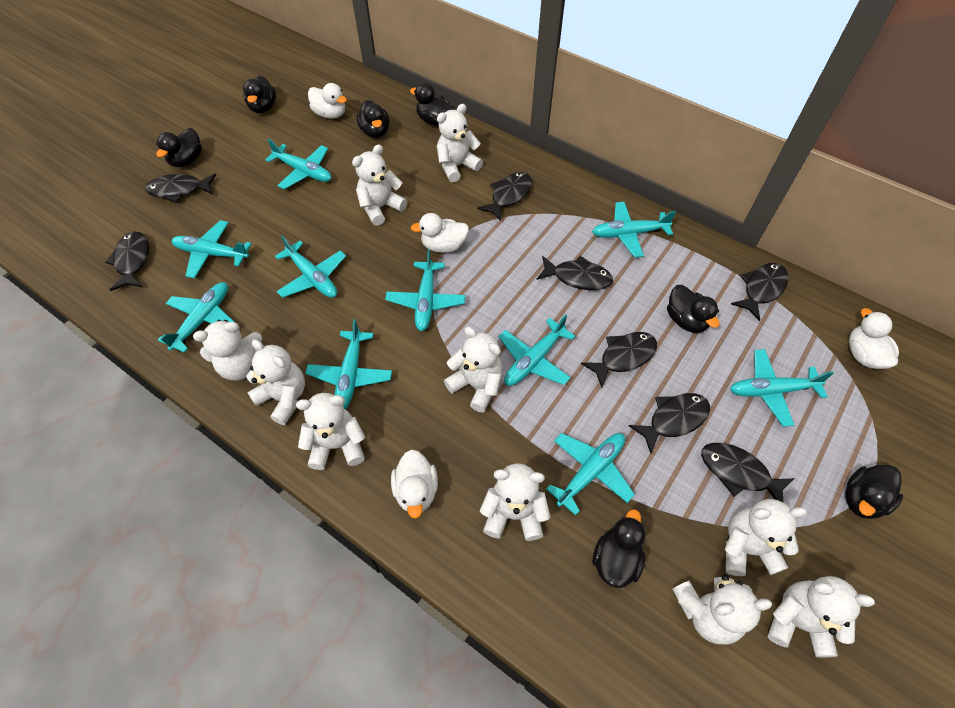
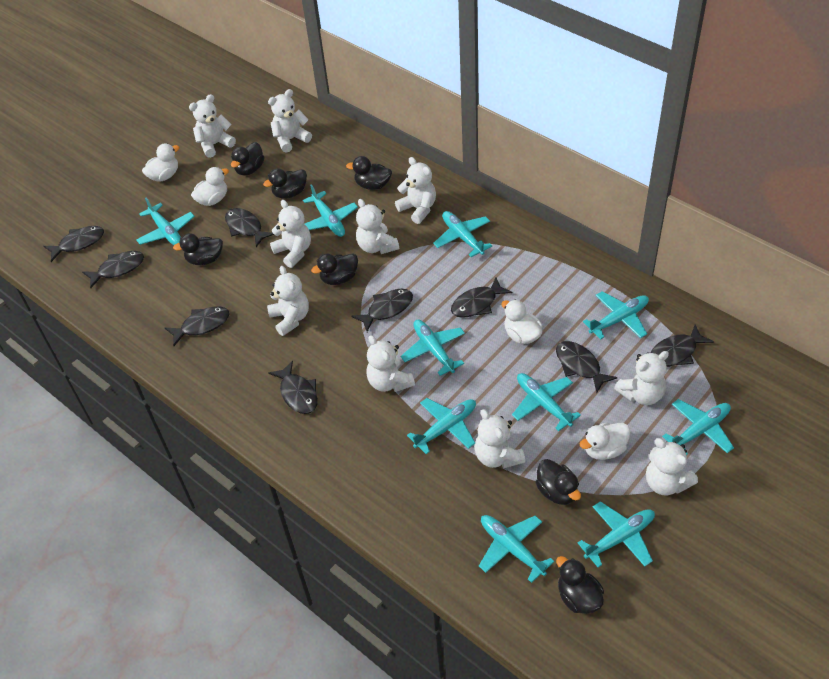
black fish: 8 -> 9

